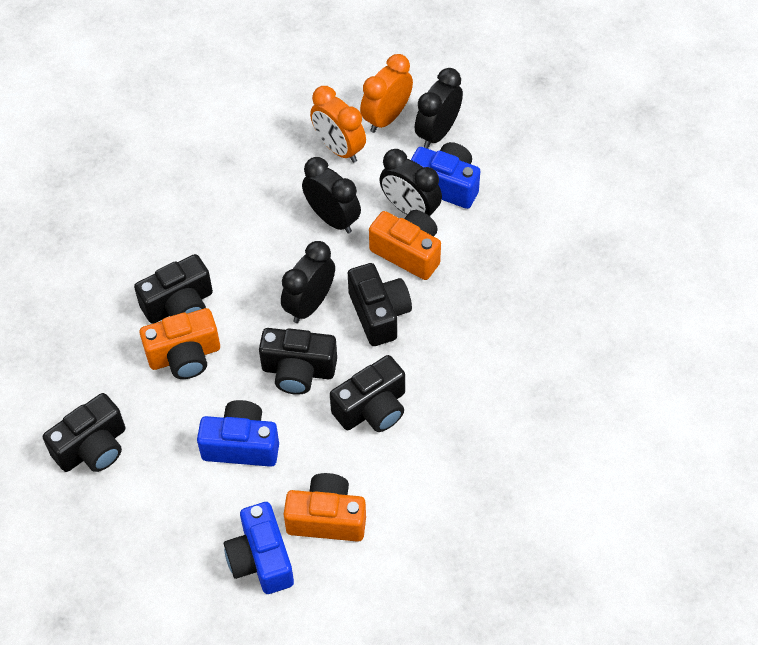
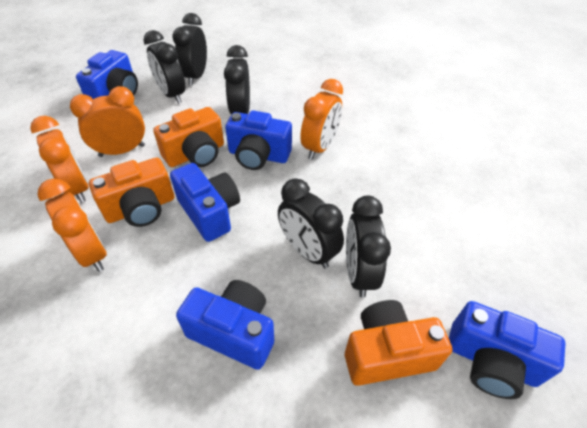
black camera: 5 -> 0
black clock: 4 -> 5
blue camera: 3 -> 5
orange clock: 2 -> 4

